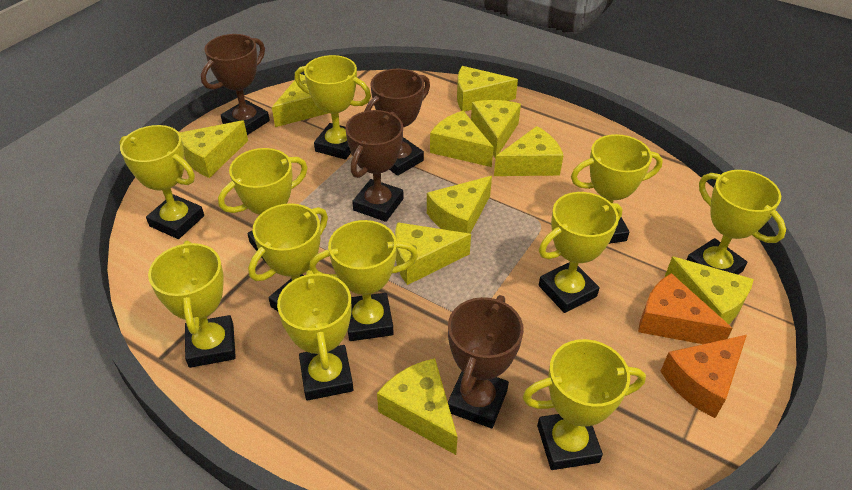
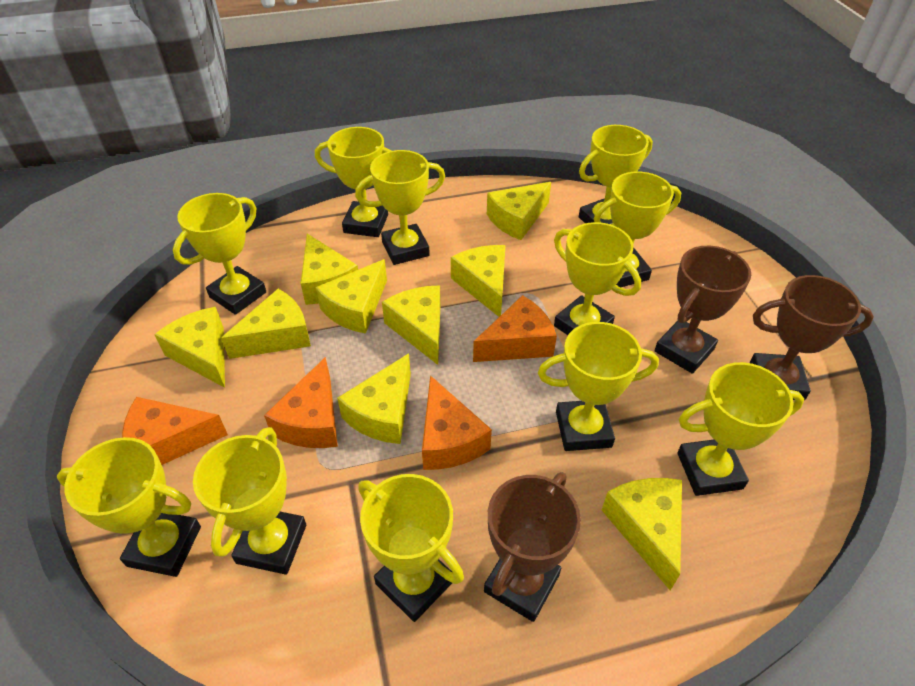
brown trophy: 4 -> 3
orange cheese: 2 -> 4
yellow cheese: 10 -> 9

